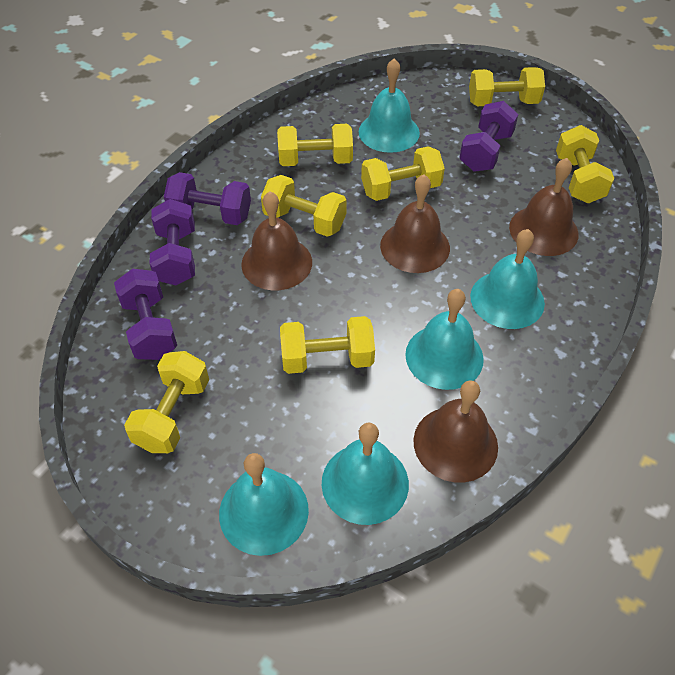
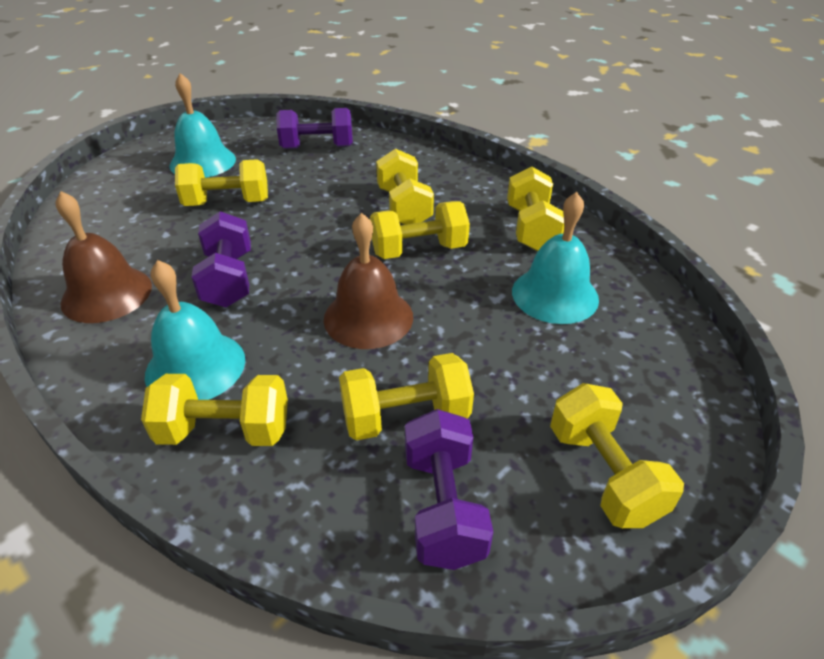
brown bell: 4 -> 2
purple dumbbell: 4 -> 3
turquoise bell: 5 -> 3

